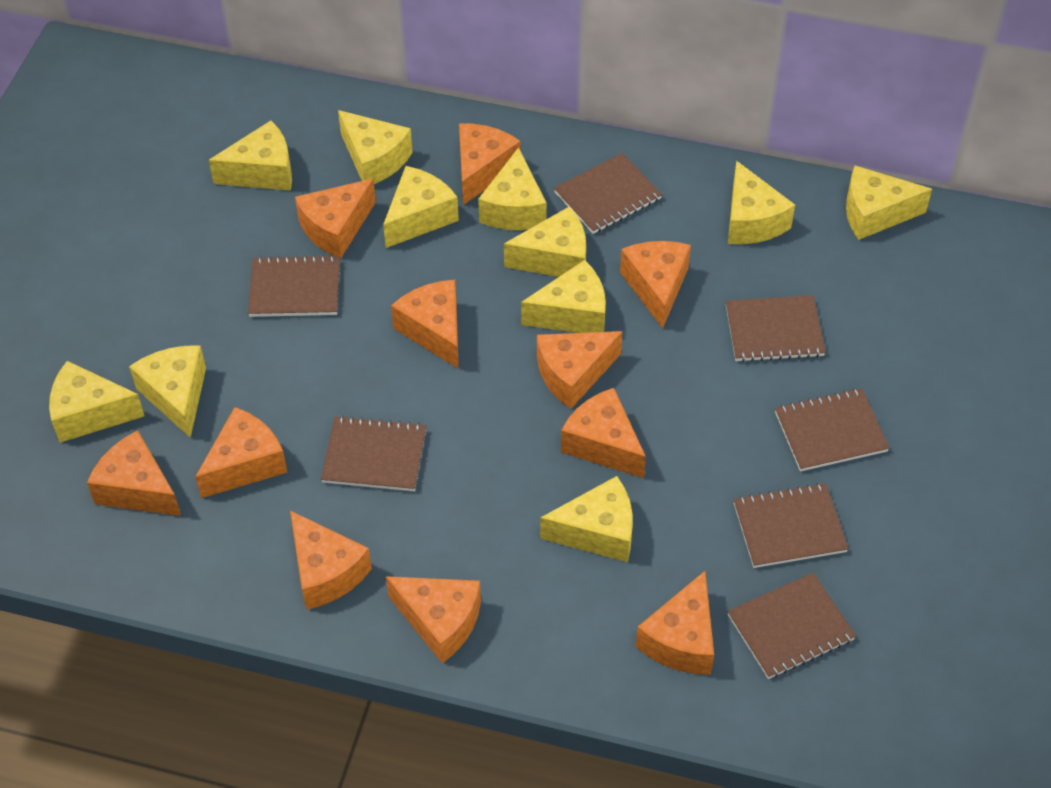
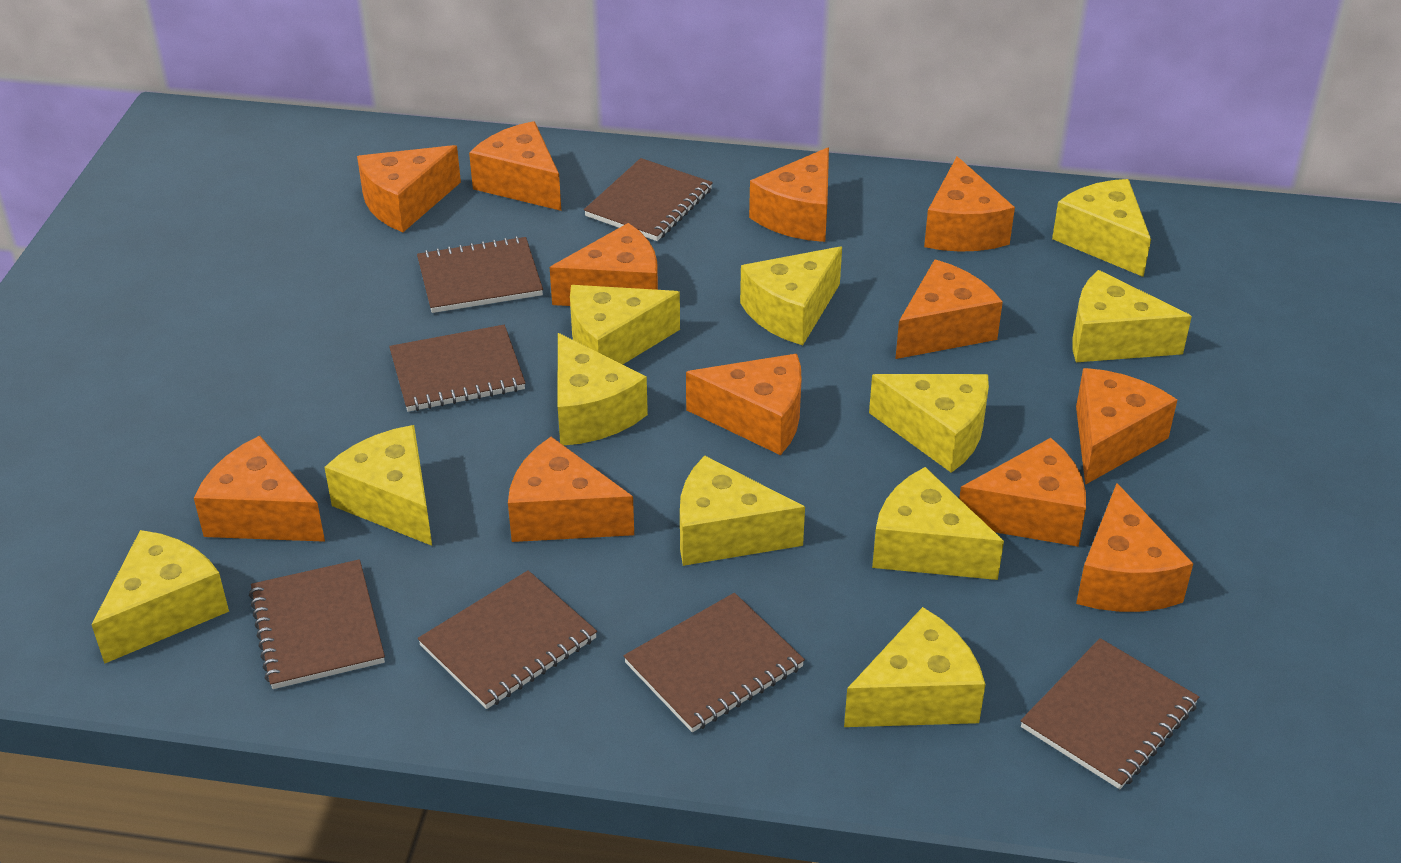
orange cheese: 11 -> 12

